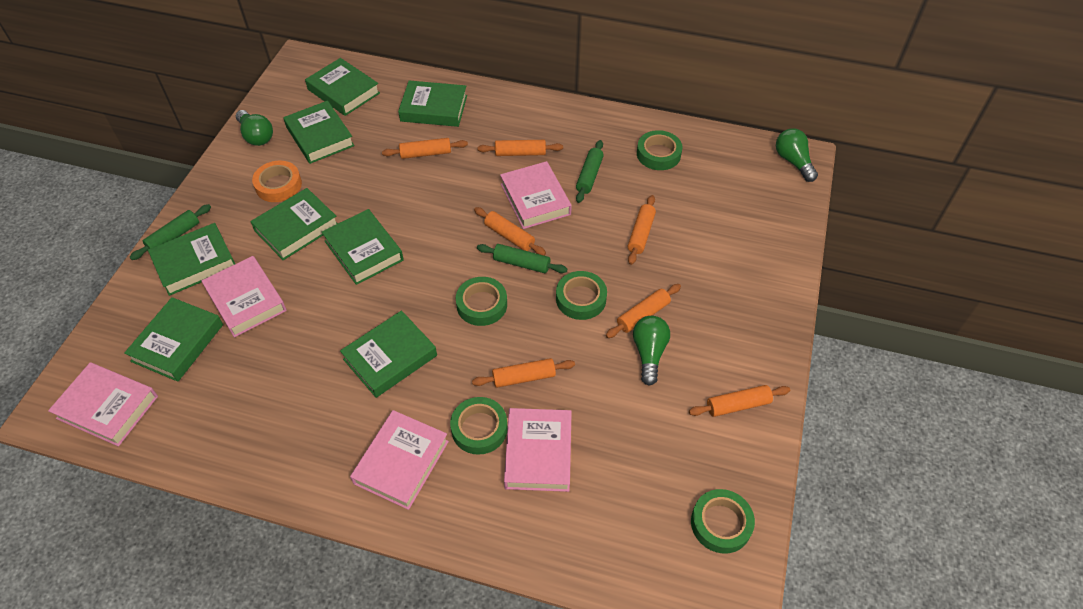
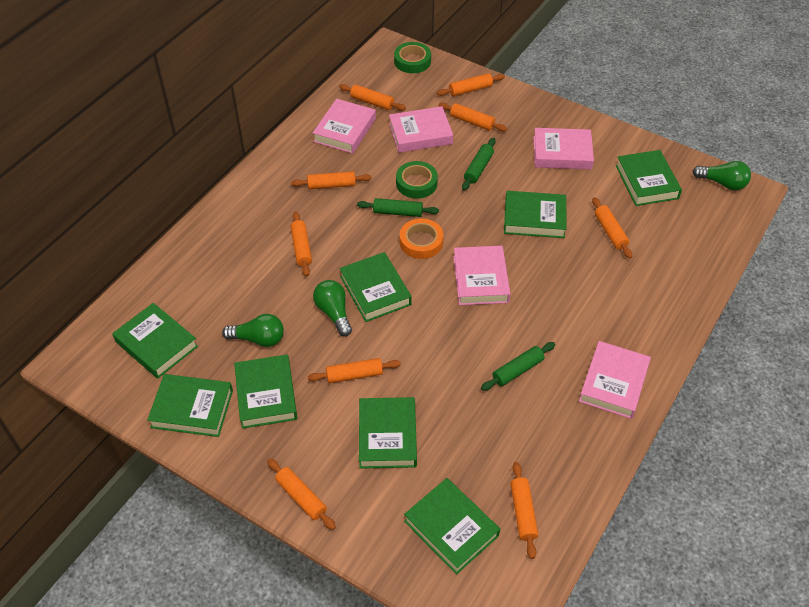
green tape: 5 -> 2
orange rolling pin: 7 -> 9

